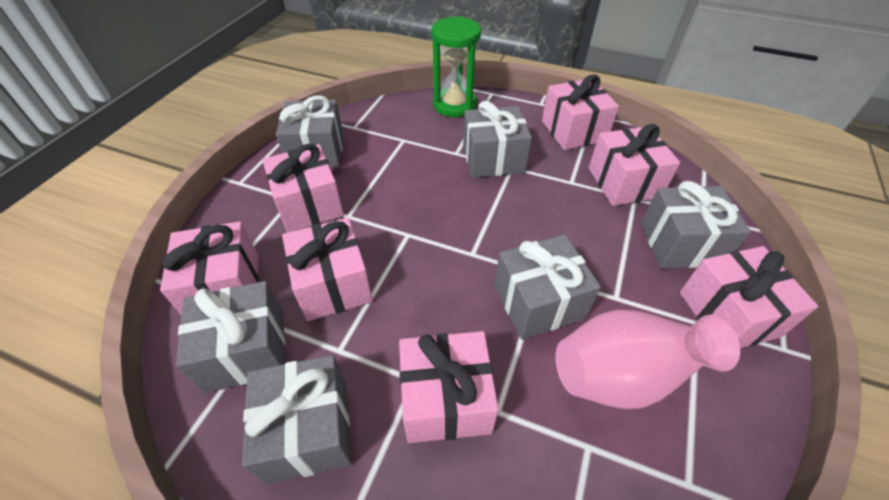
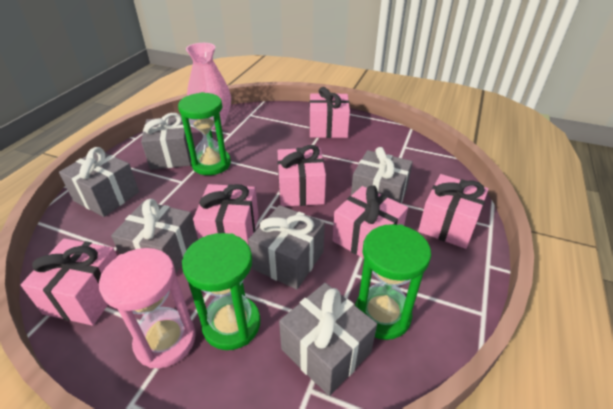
green hourglass: 1 -> 3
pink gift: 7 -> 6
pink hourglass: 0 -> 1

